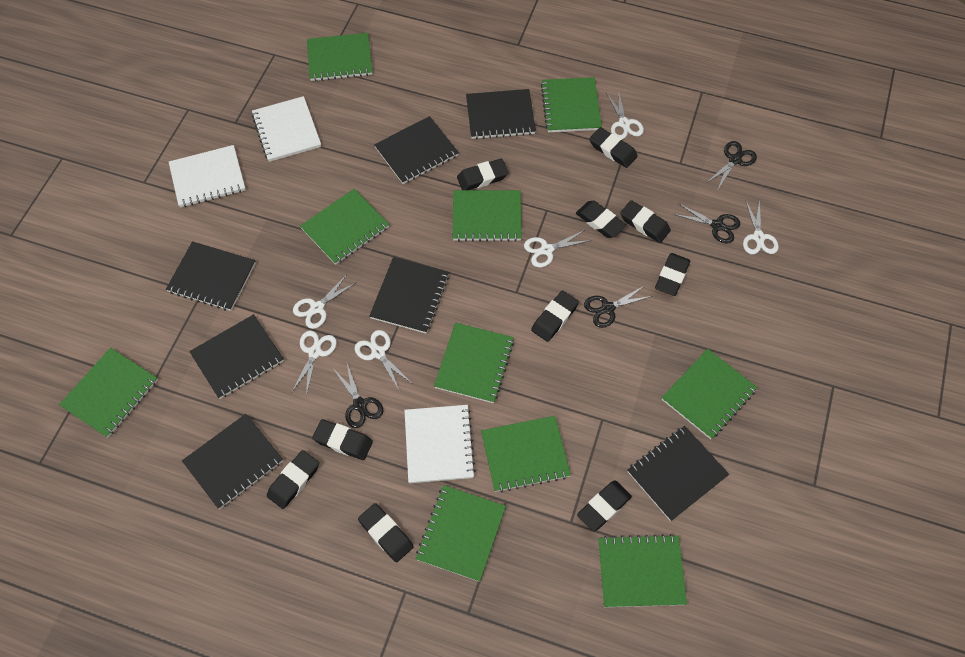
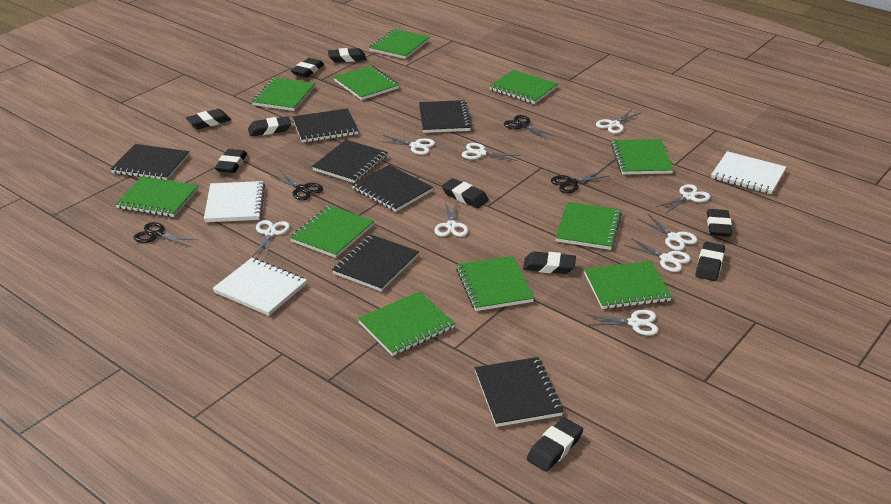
green notebook: 10 -> 11
white scissors: 6 -> 9

